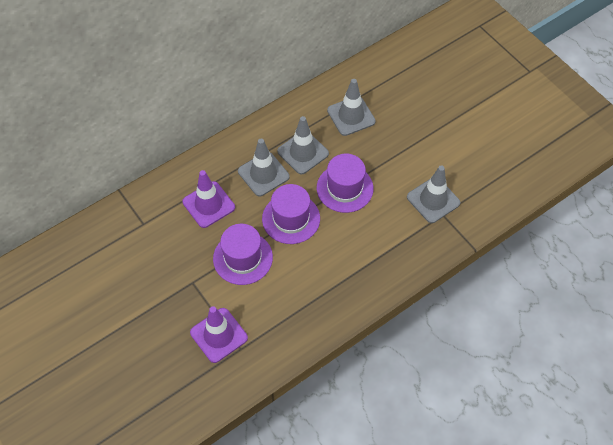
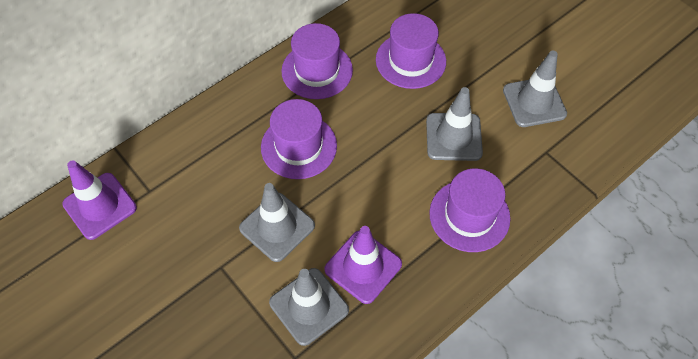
purple hat: 3 -> 4

